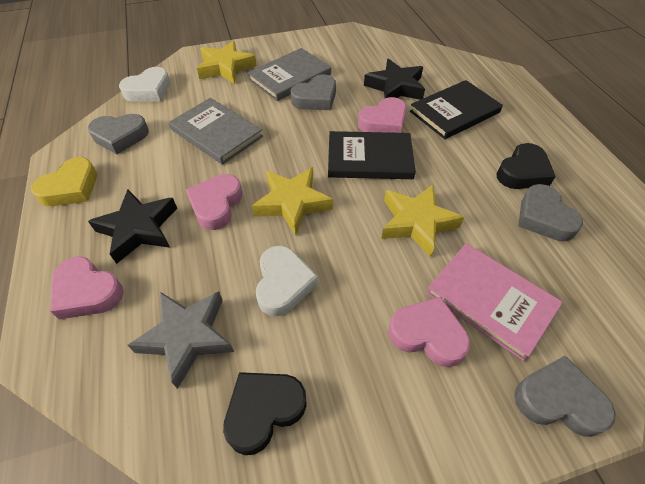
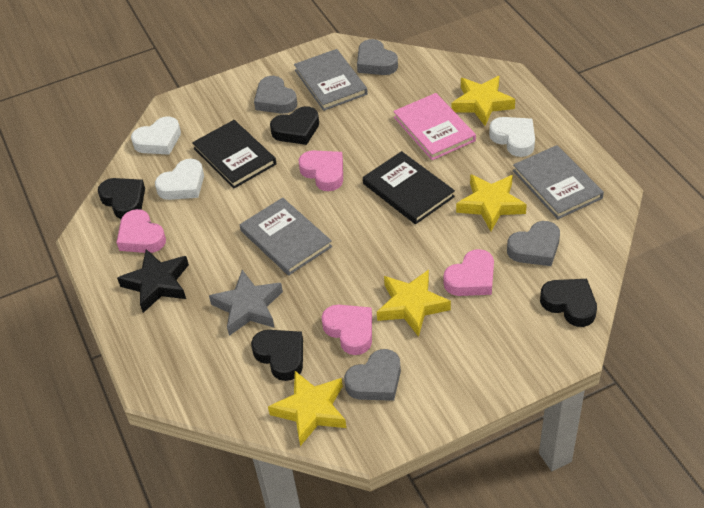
black heart: 2 -> 4
black star: 2 -> 1
grey book: 2 -> 3
white heart: 2 -> 3
yellow heart: 1 -> 0
yellow star: 3 -> 4

